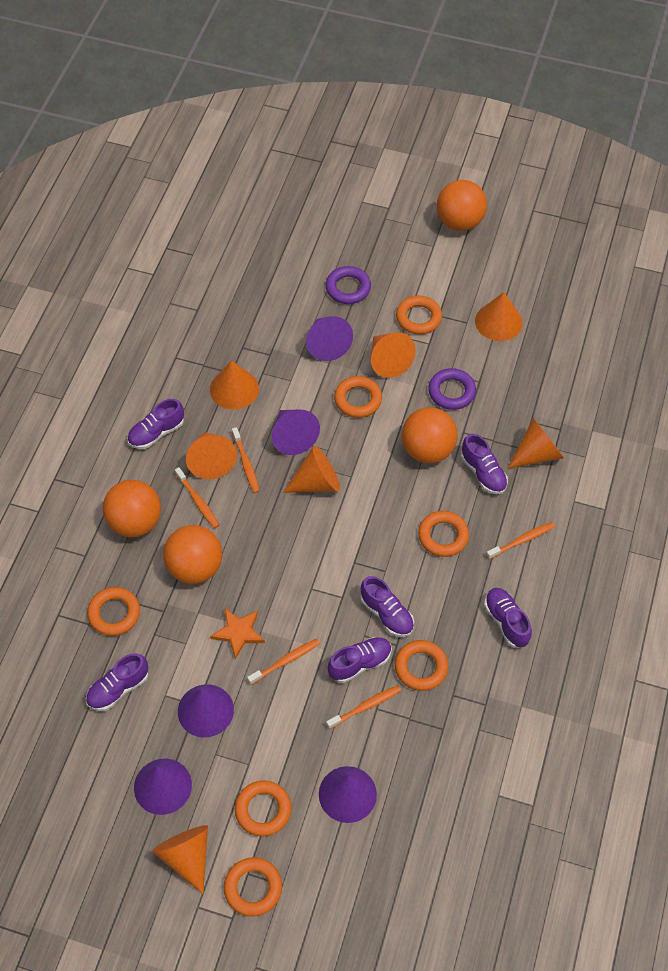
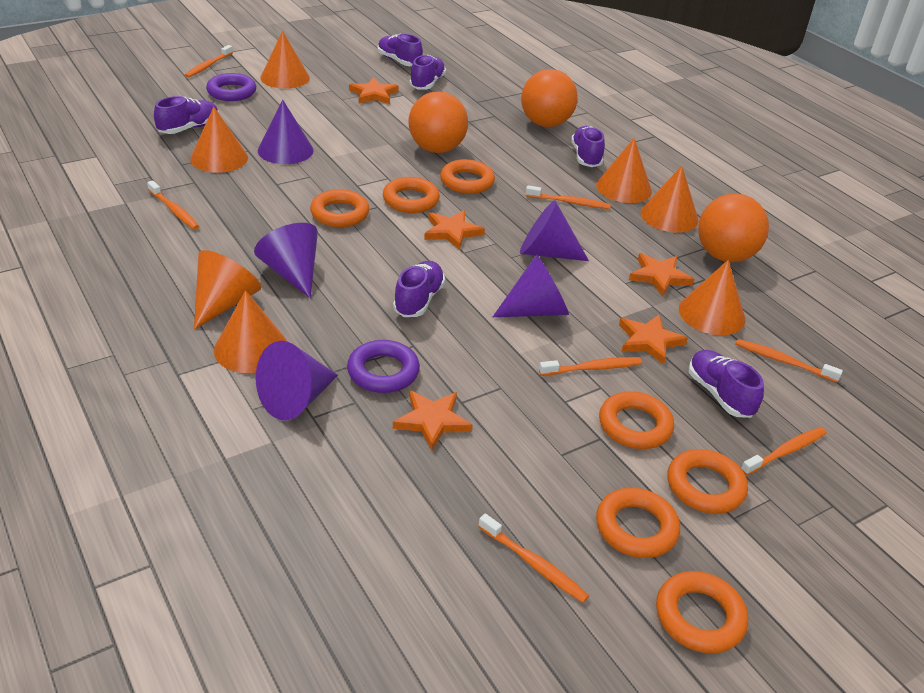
orange ball: 4 -> 3
orange star: 1 -> 5
orange toothbrush: 5 -> 7

